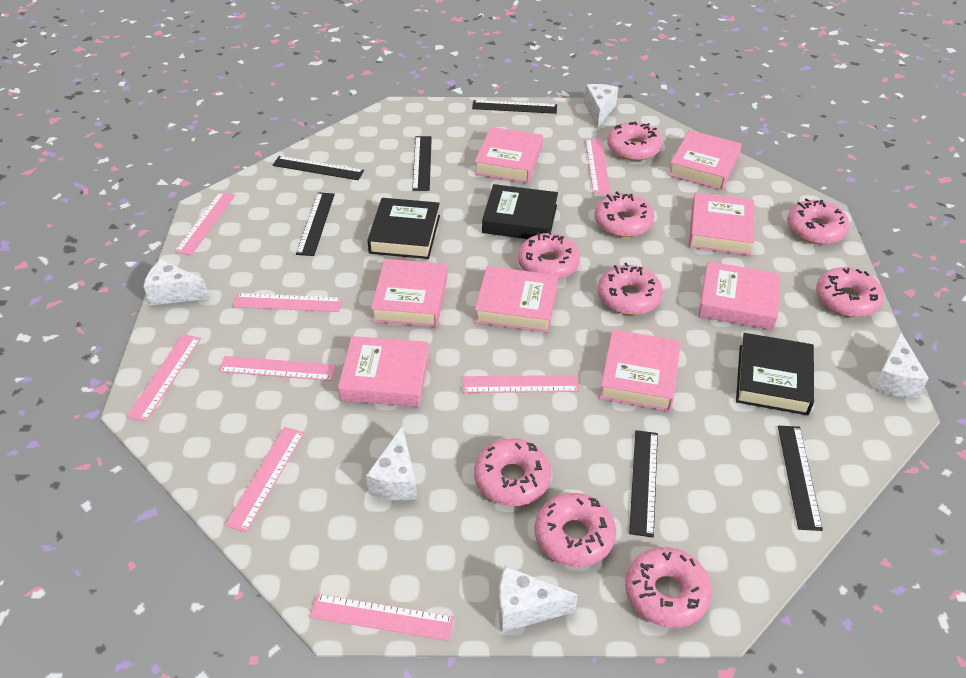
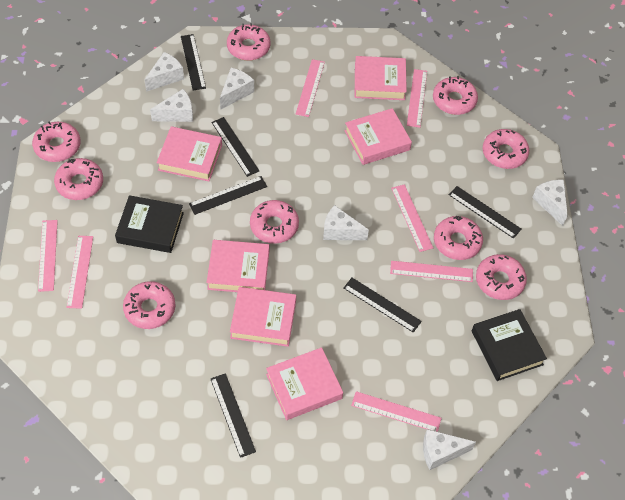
black book: 3 -> 2
pink book: 8 -> 6
pink ruler: 8 -> 7
white cheese: 5 -> 6

